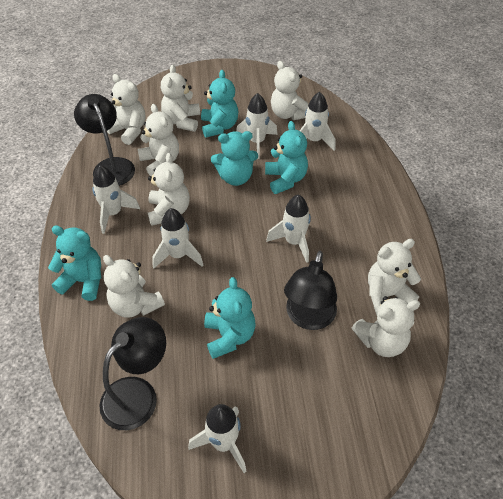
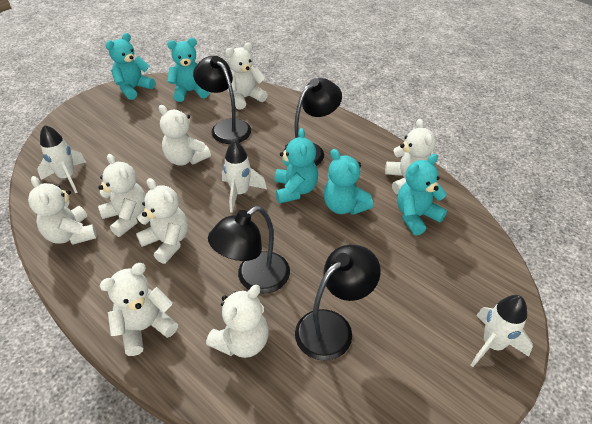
black lamp: 3 -> 4
white rocket: 6 -> 3

